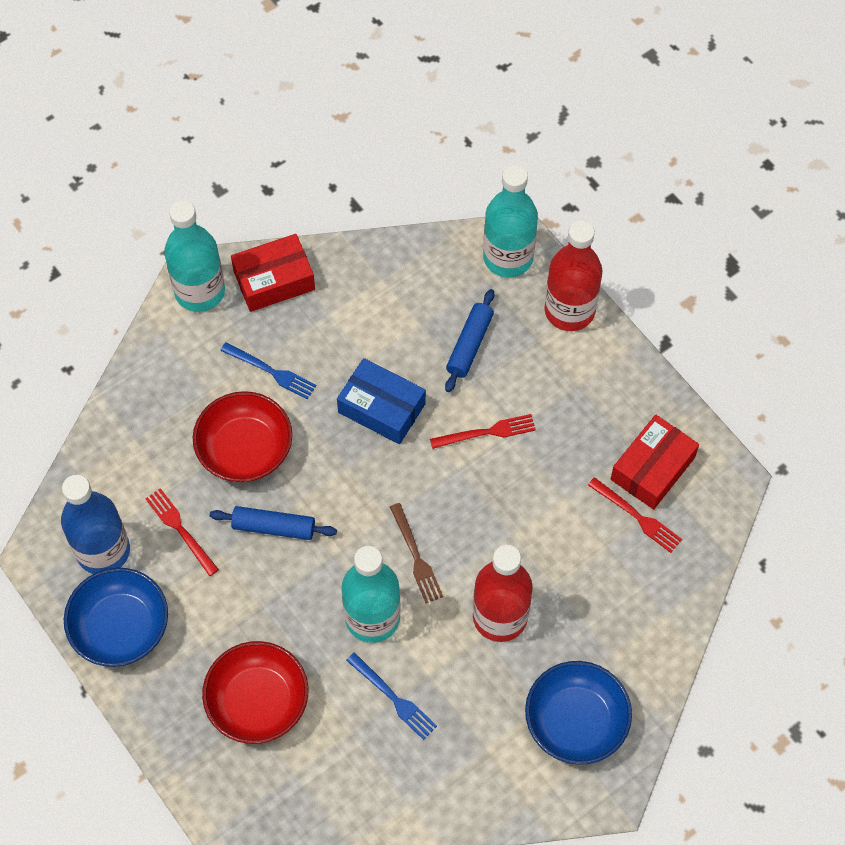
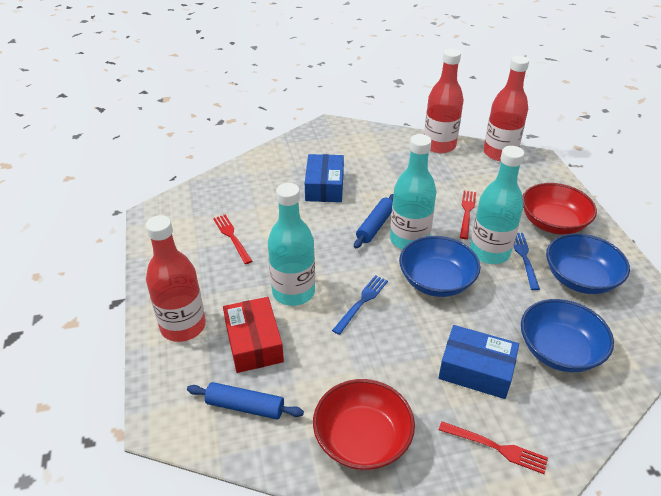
blue bottle: 1 -> 0
blue bowl: 2 -> 3
blue box: 1 -> 2
brown fork: 1 -> 0
red bottle: 2 -> 3
red box: 2 -> 1

